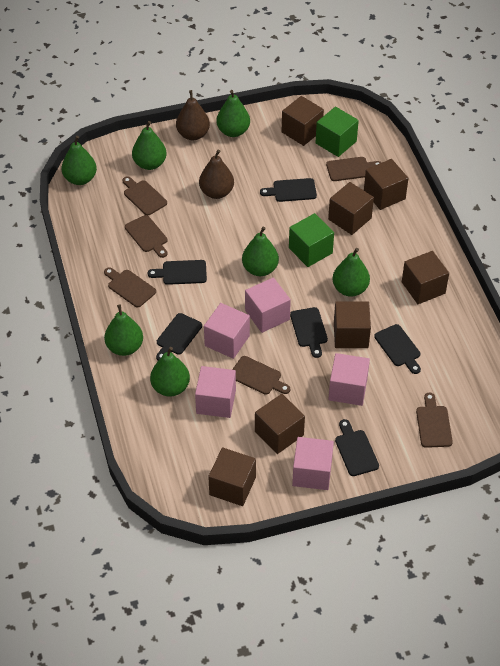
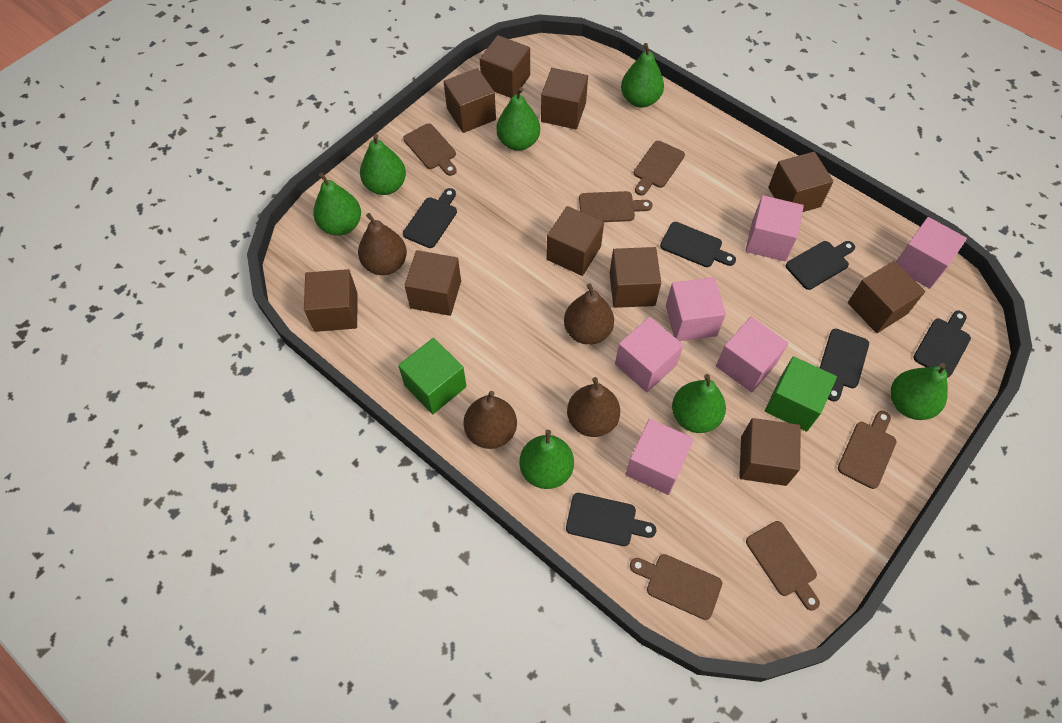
brown cube: 7 -> 10
brown pear: 2 -> 4
pink cube: 5 -> 6

